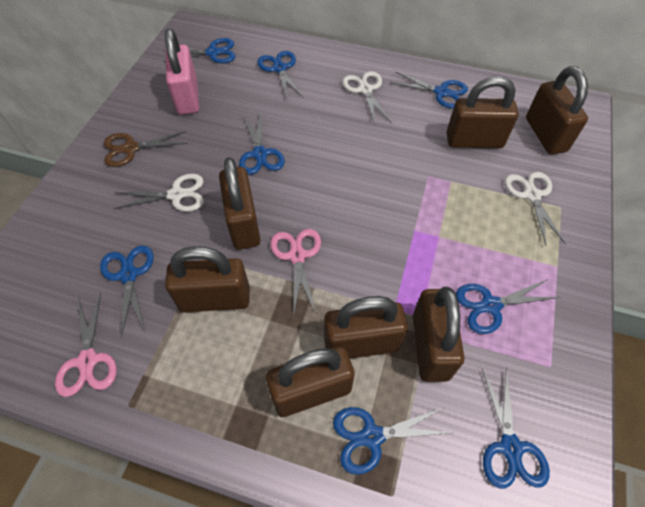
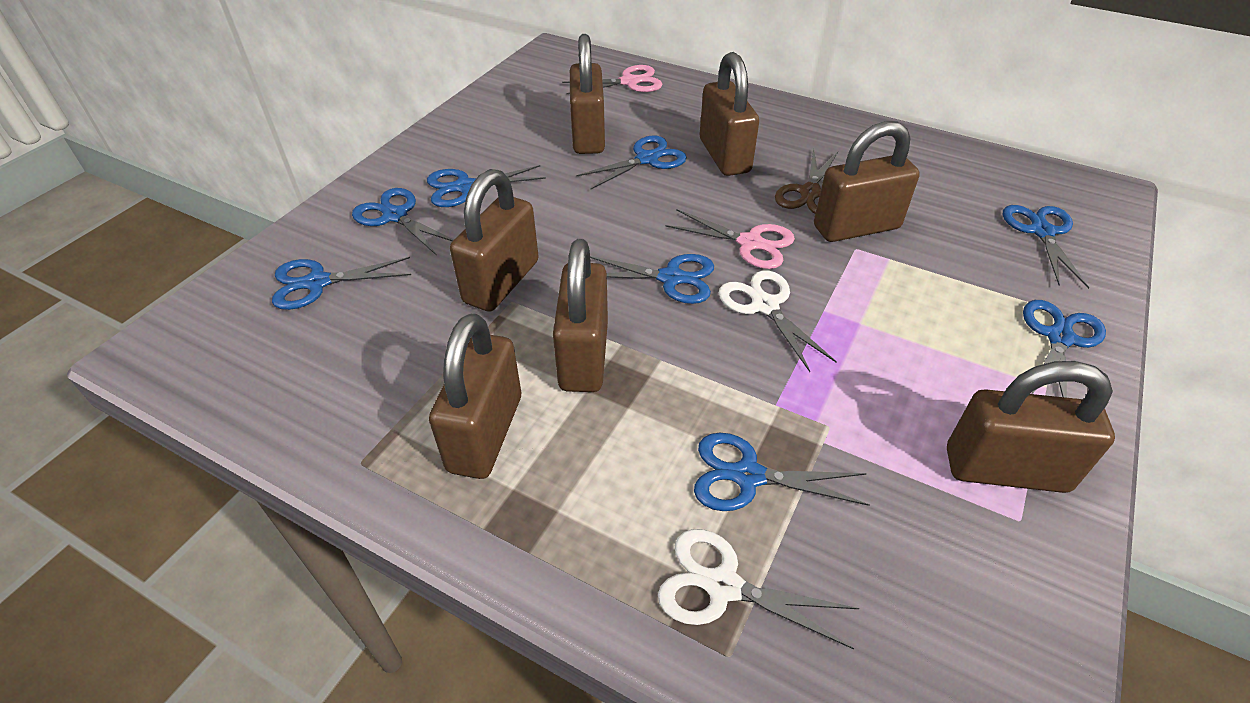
pink padlock: 1 -> 0
white scissors: 3 -> 2

